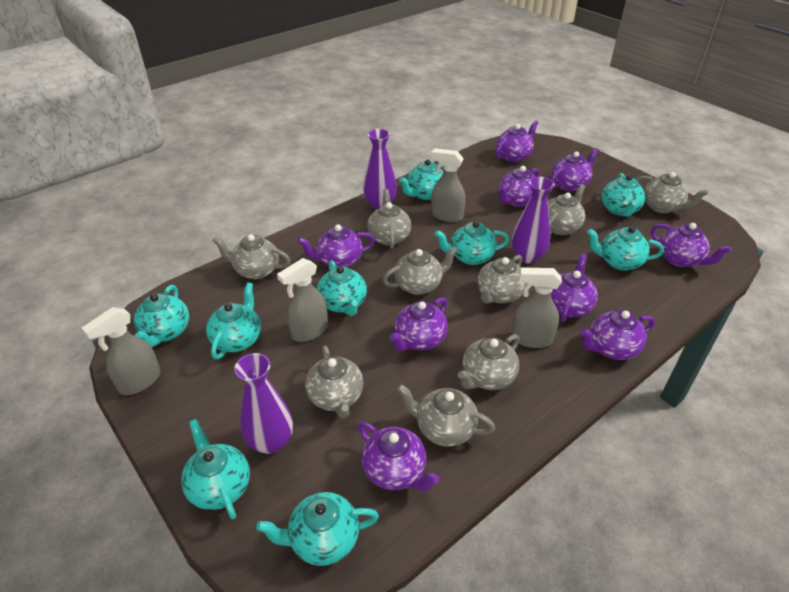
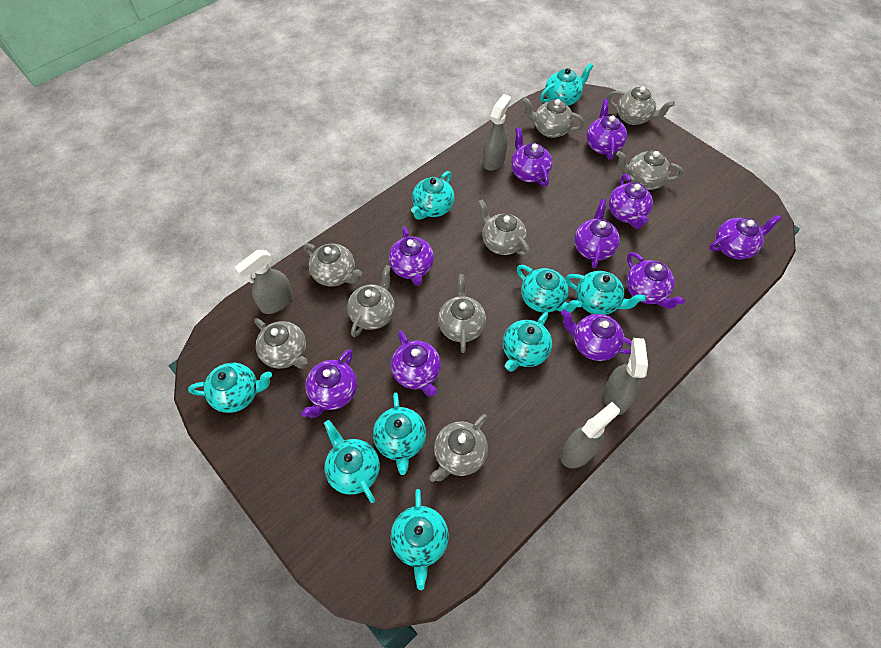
purple teapot: 9 -> 10
purple vase: 3 -> 0

